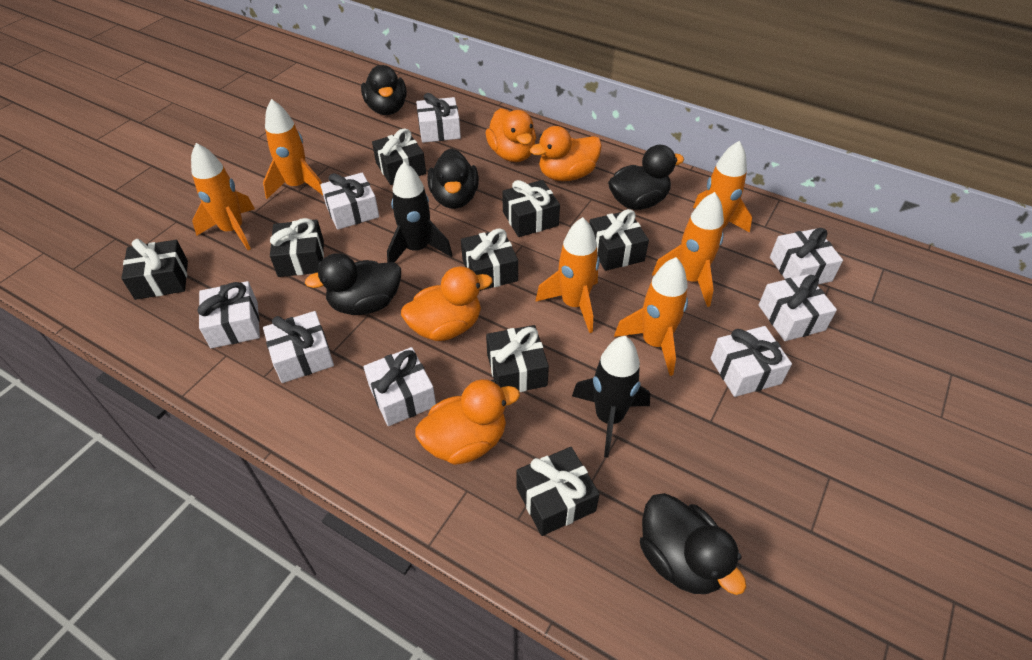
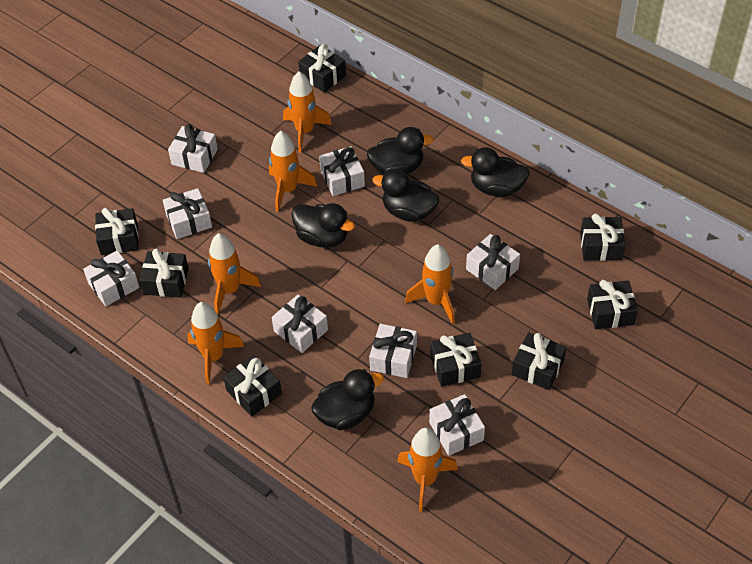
black rocket: 2 -> 0
orange duck: 4 -> 0

